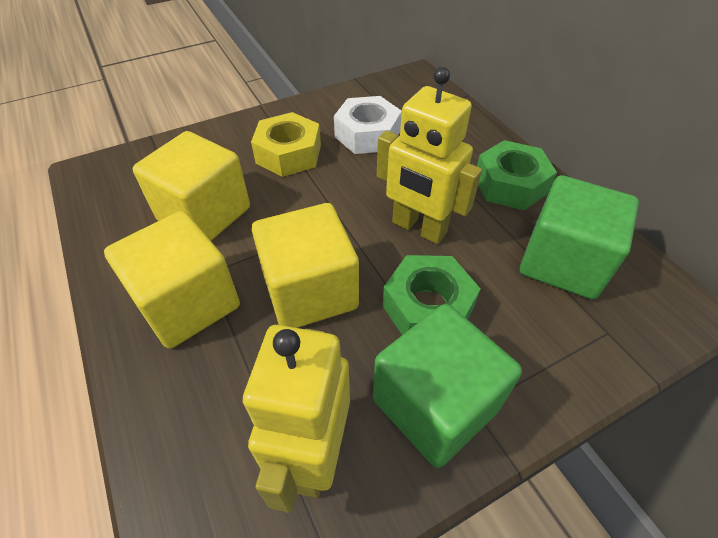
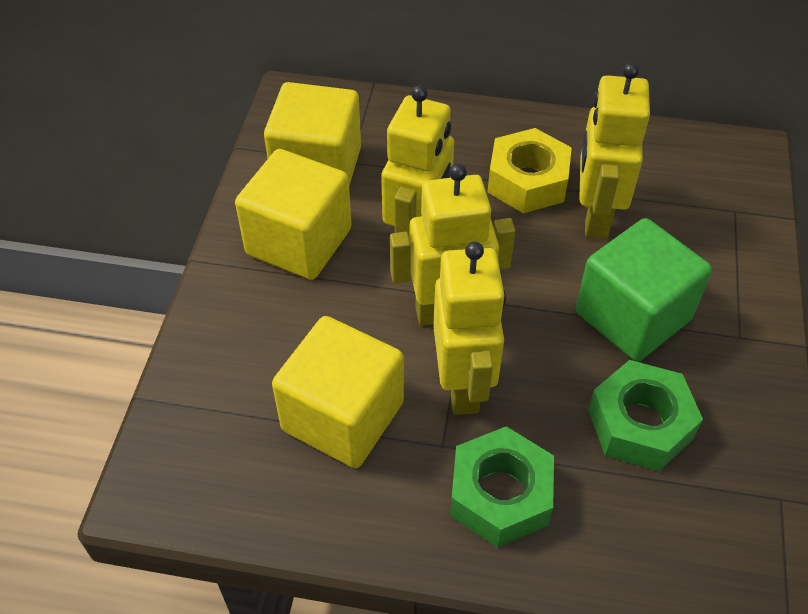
green cube: 2 -> 1
white nut: 1 -> 0
yellow robot: 2 -> 4

